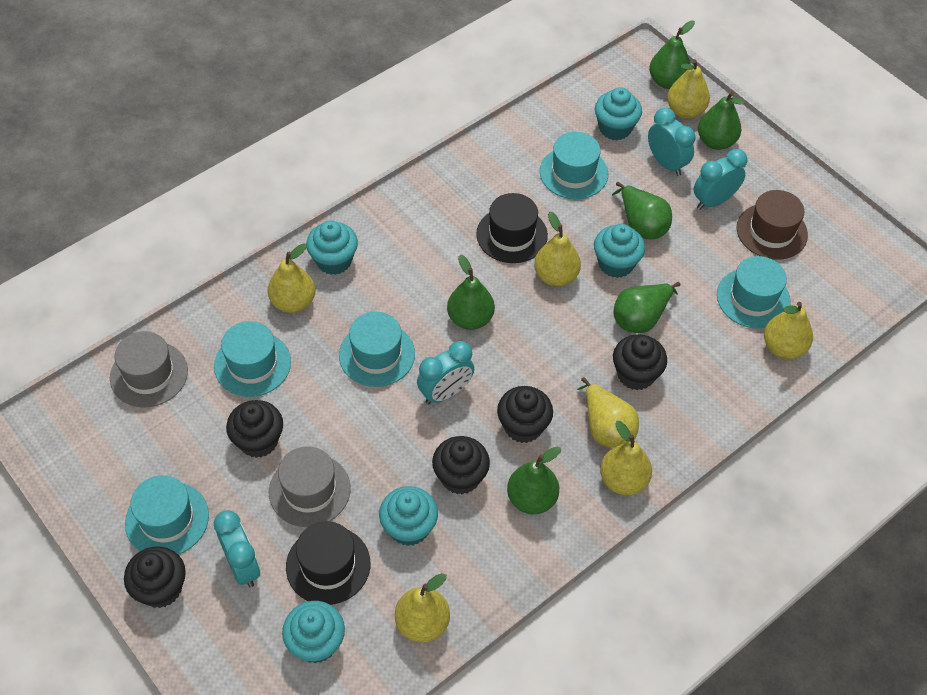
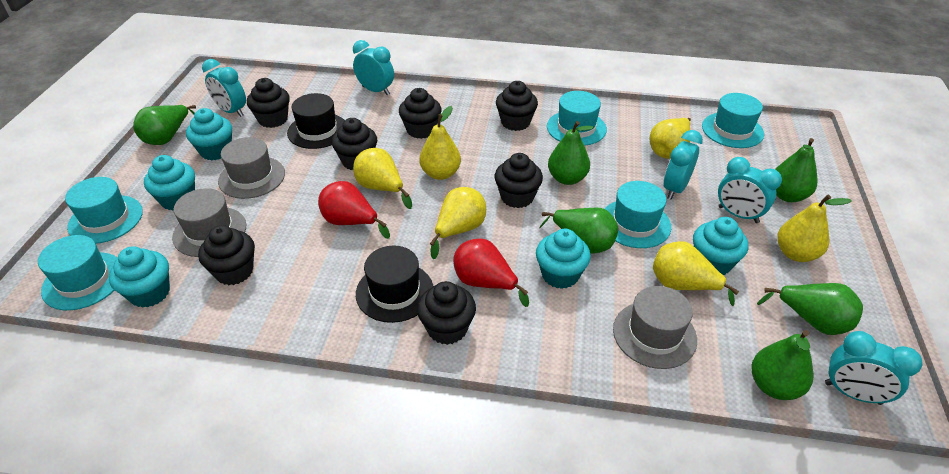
black cupcake: 5 -> 7
brown hat: 1 -> 0
grey hat: 2 -> 3
red pear: 0 -> 2
turquoise clock: 4 -> 5
yellow pear: 7 -> 6

